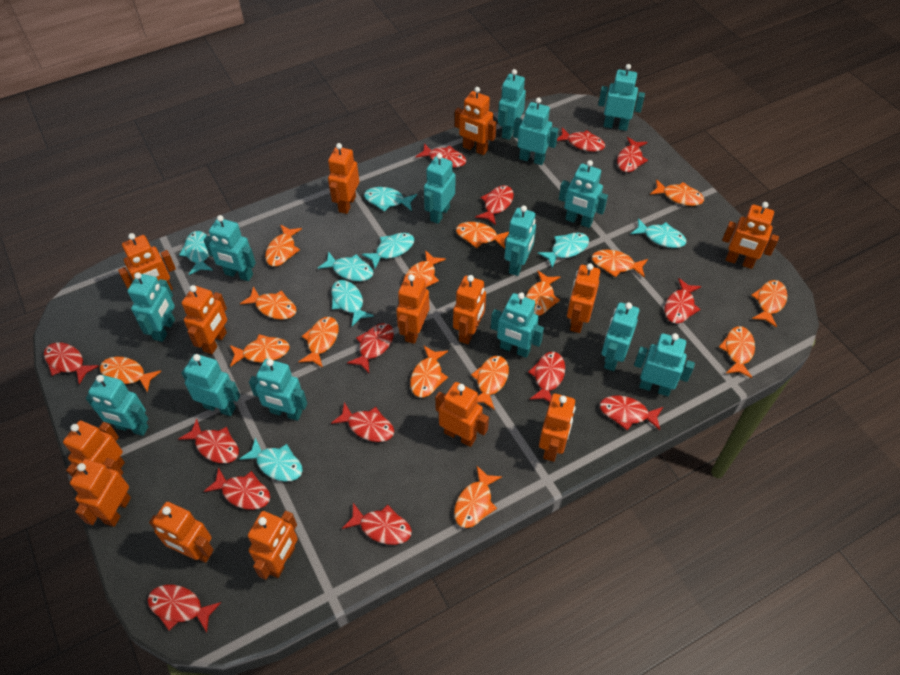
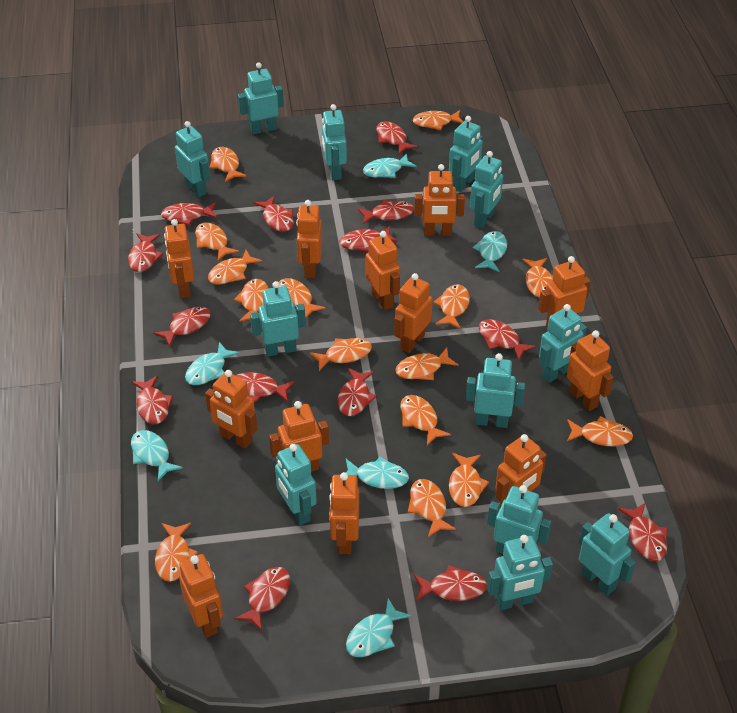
orange robot: 14 -> 12
turquoise fish: 8 -> 6
turquoise robot: 14 -> 12

